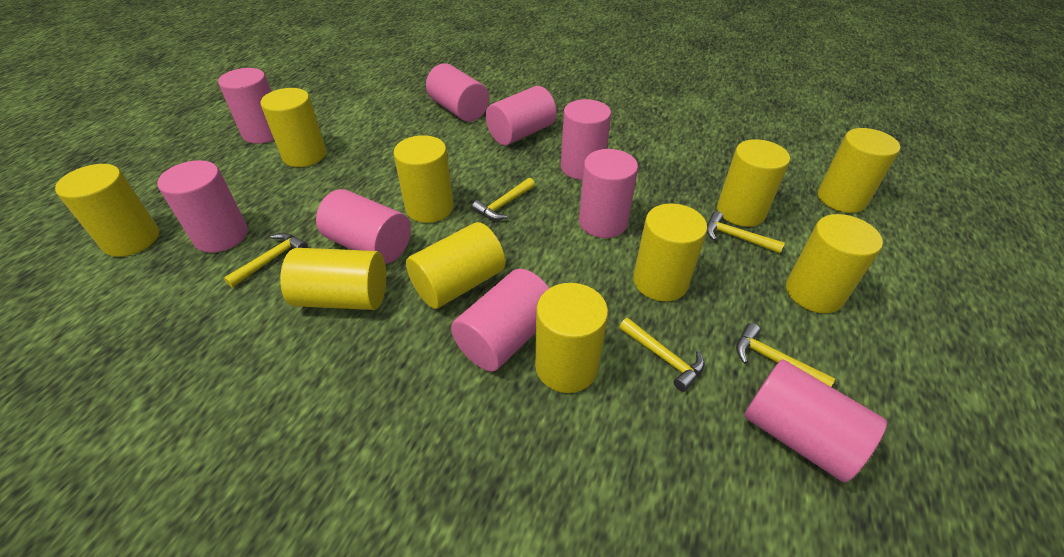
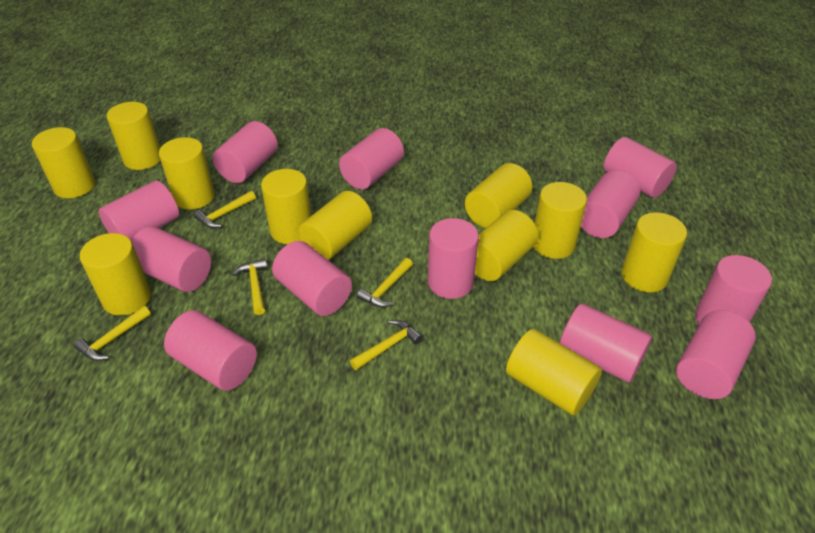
pink cylinder: 9 -> 12
yellow cylinder: 10 -> 11

